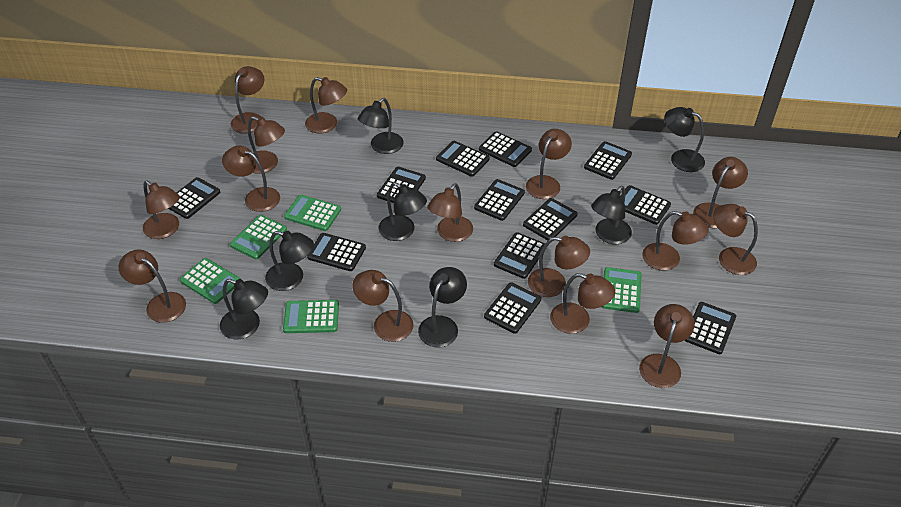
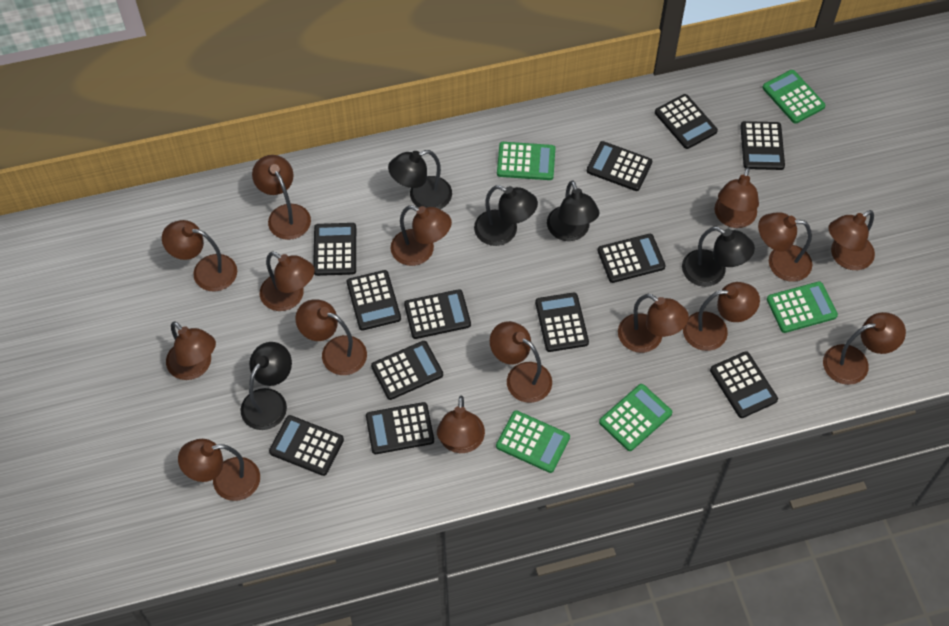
black lamp: 7 -> 5

